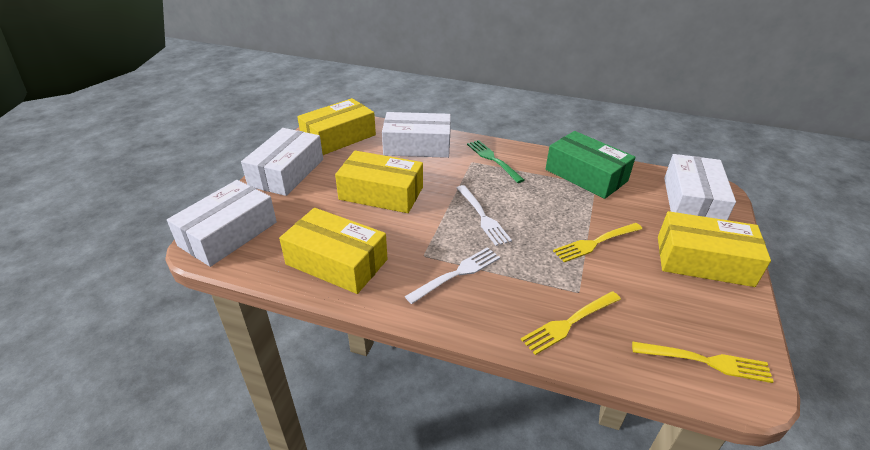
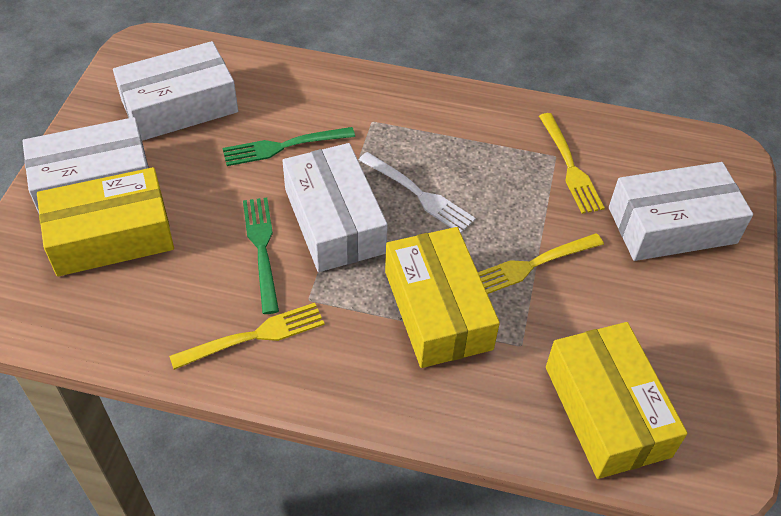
green box: 1 -> 0
green fork: 1 -> 2
white fork: 2 -> 1
yellow box: 4 -> 3

